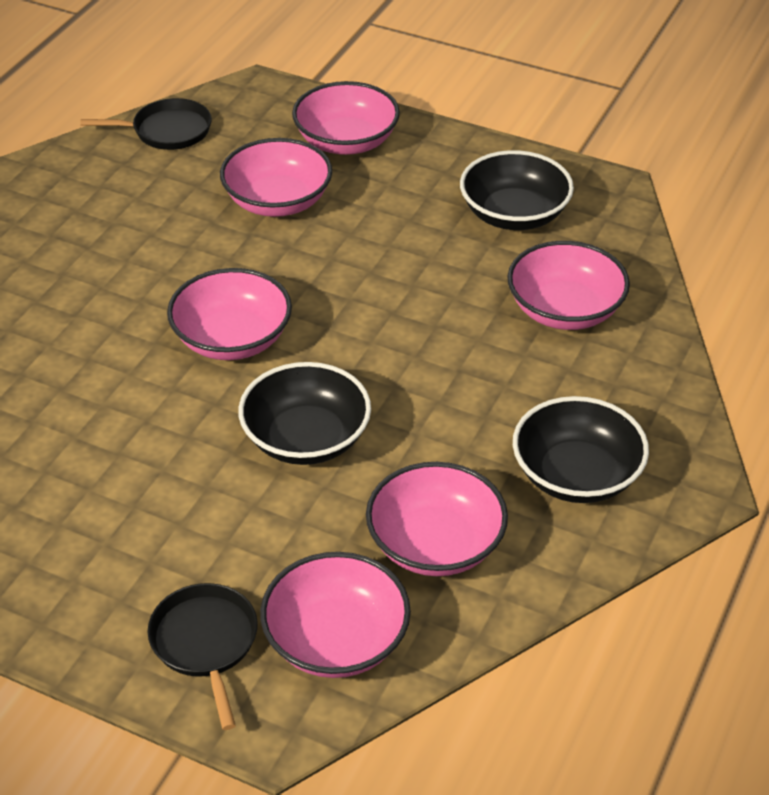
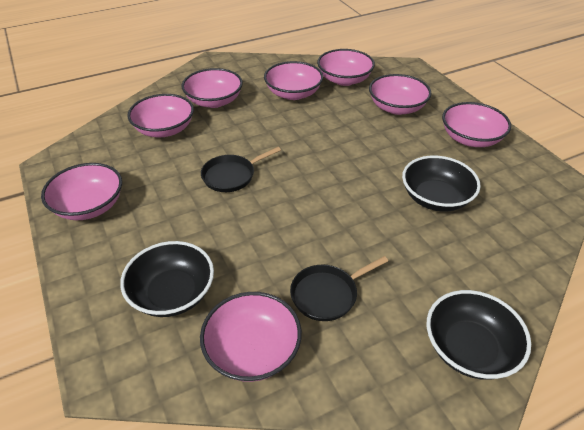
pink bowl: 6 -> 8

